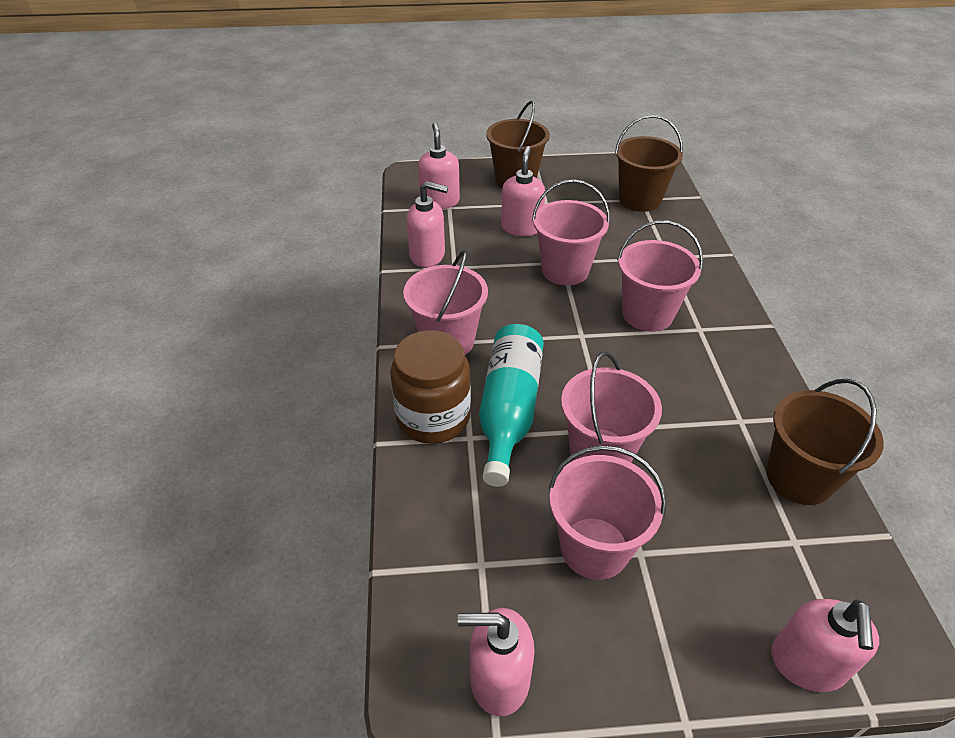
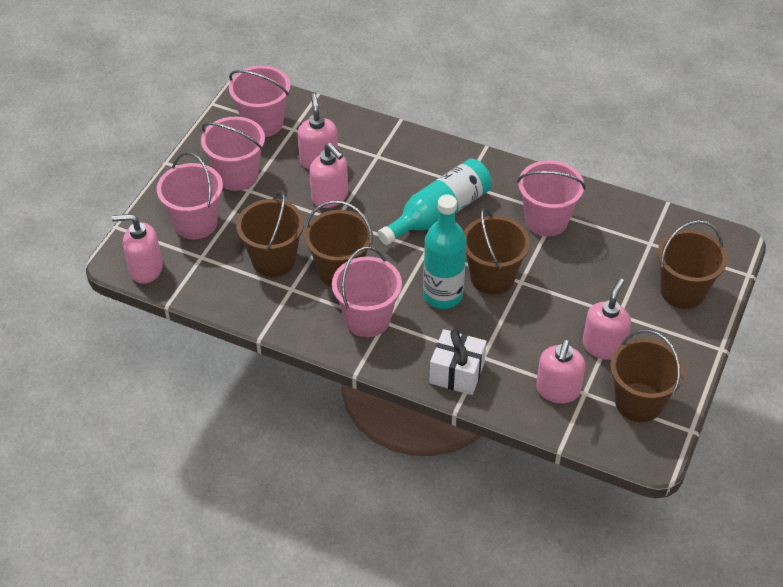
brown bucket: 3 -> 5
brown jar: 1 -> 0
turquoise bottle: 1 -> 2
white gift: 0 -> 1

